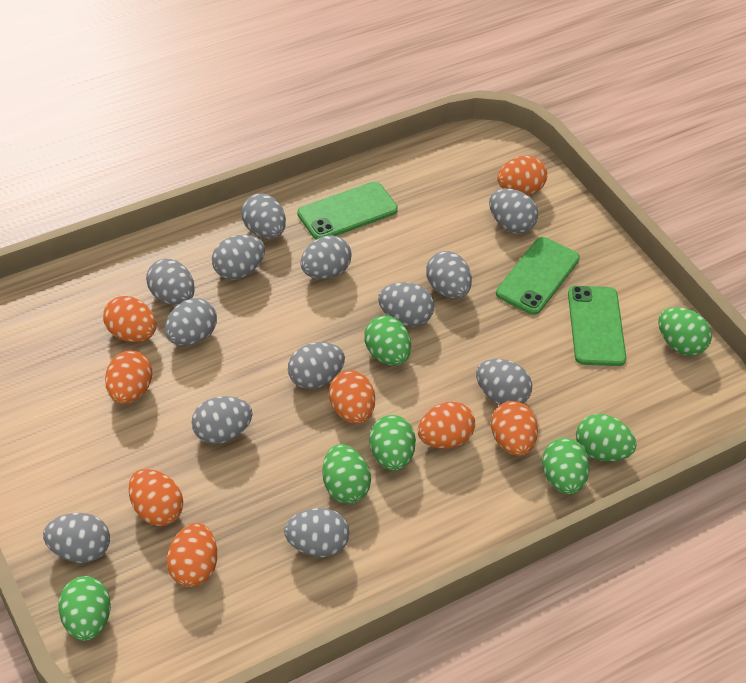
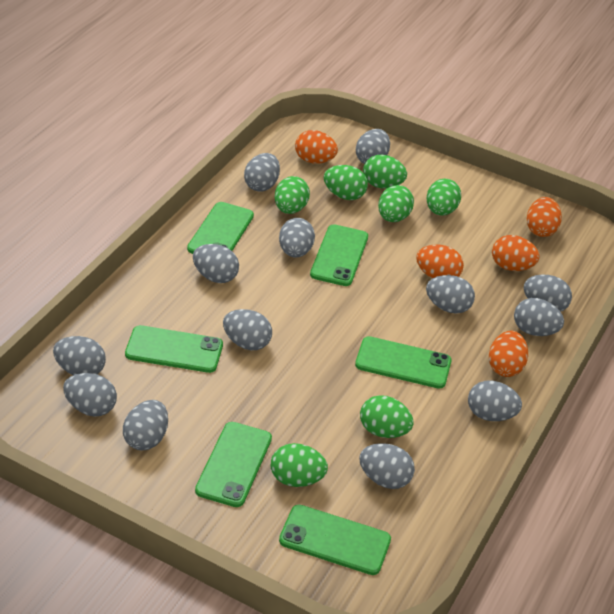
green phone: 3 -> 6
orange egg: 8 -> 5

